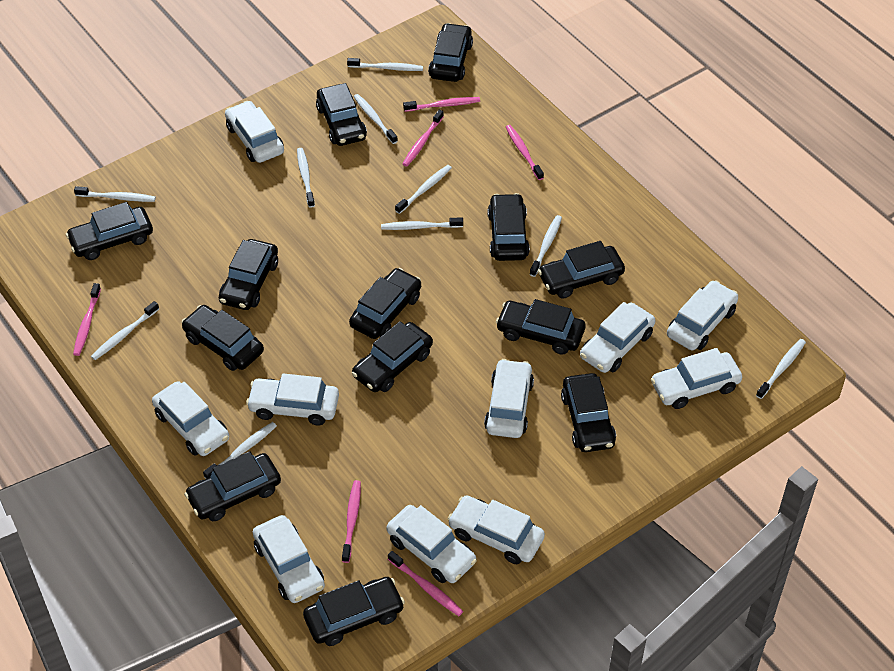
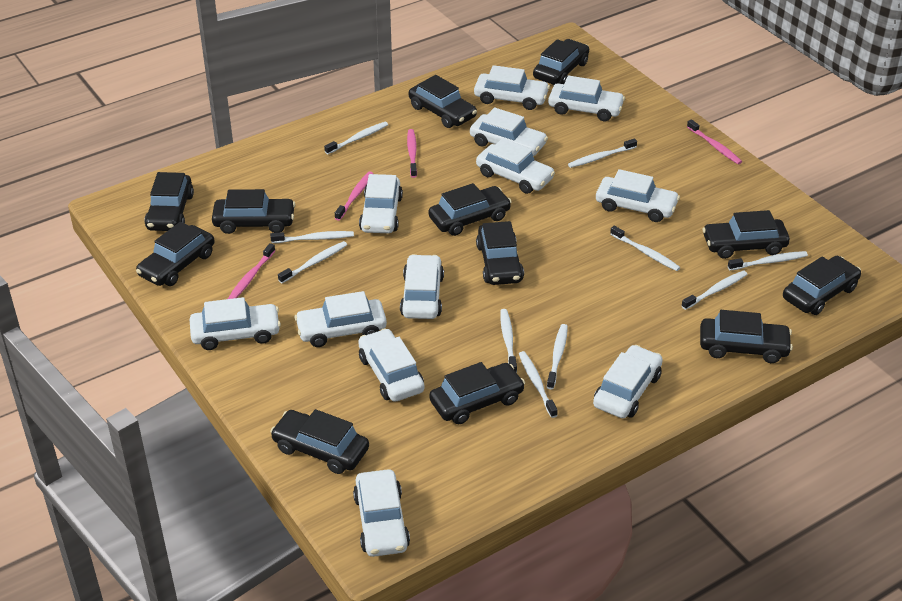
black car: 13 -> 12
pink toothbrush: 6 -> 4
white car: 10 -> 12

